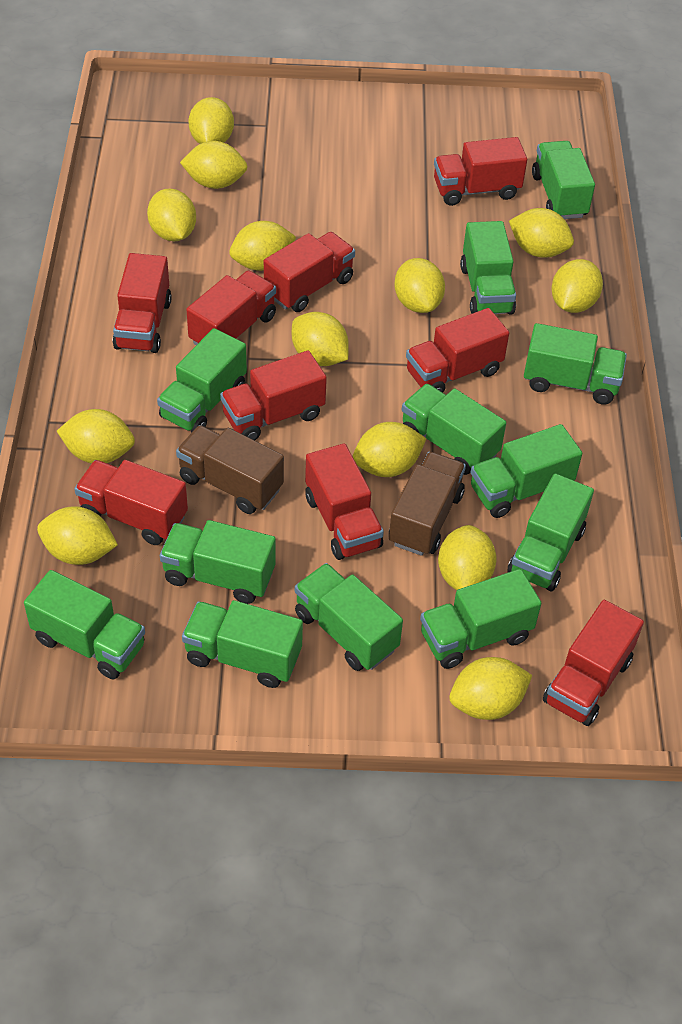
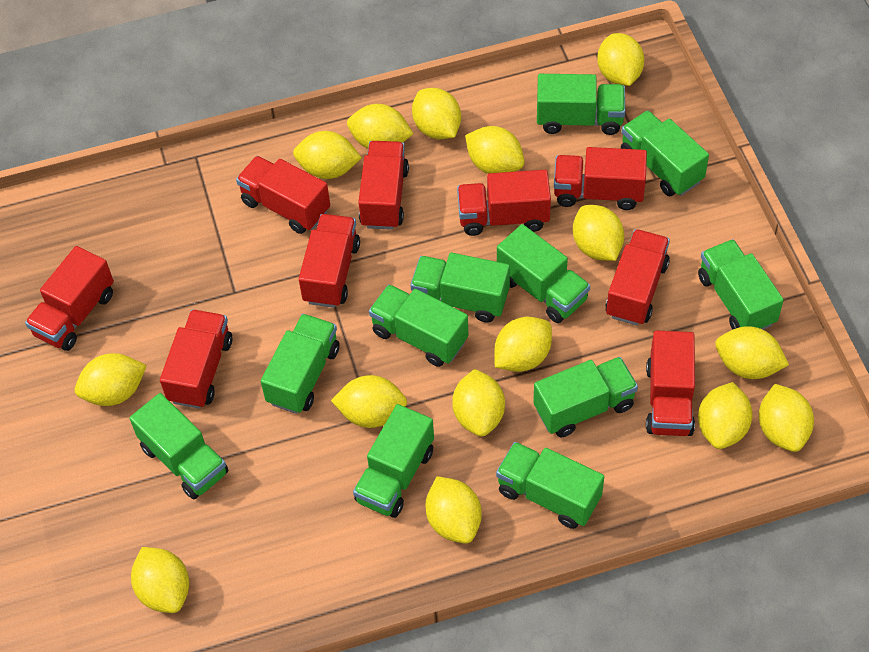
brown truck: 2 -> 0
green truck: 12 -> 11
yellow lemon: 13 -> 15

